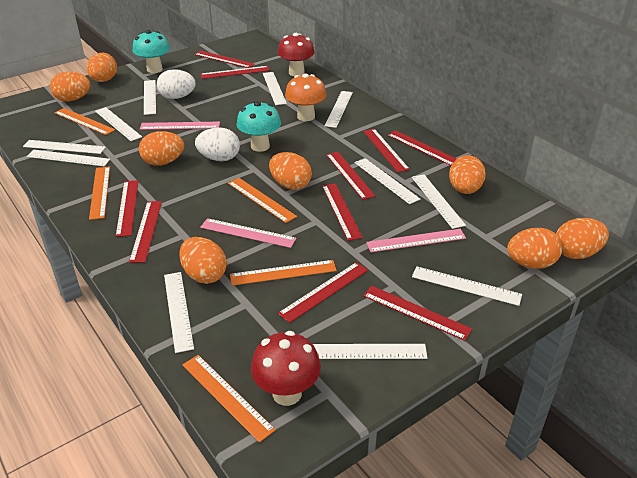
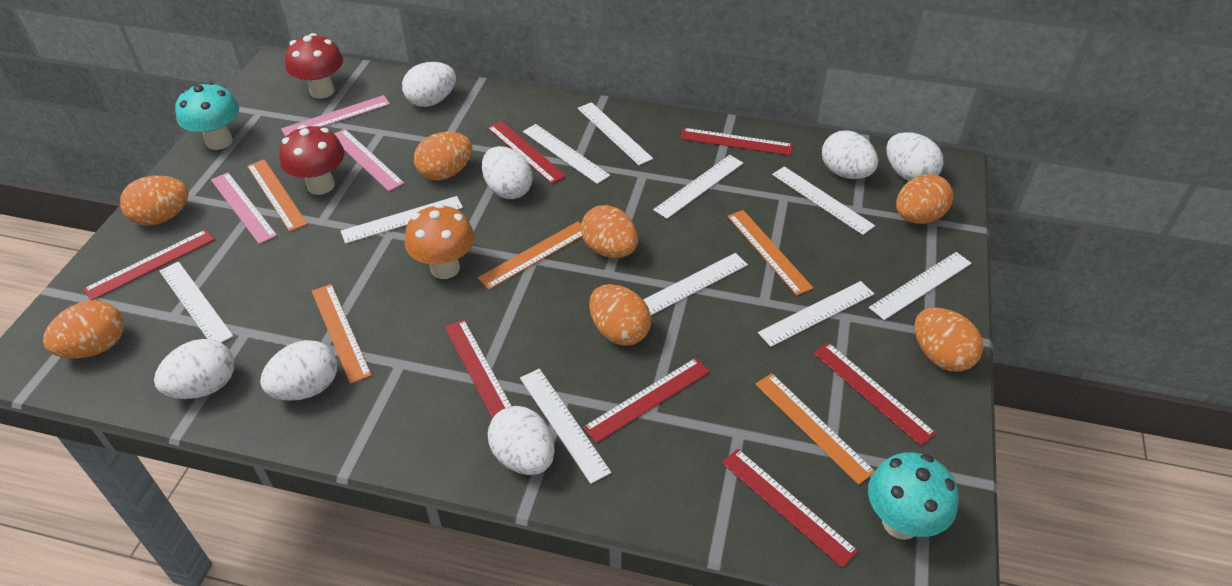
orange egg: 8 -> 7
red ruler: 10 -> 7
white egg: 2 -> 7
white ruler: 11 -> 10

